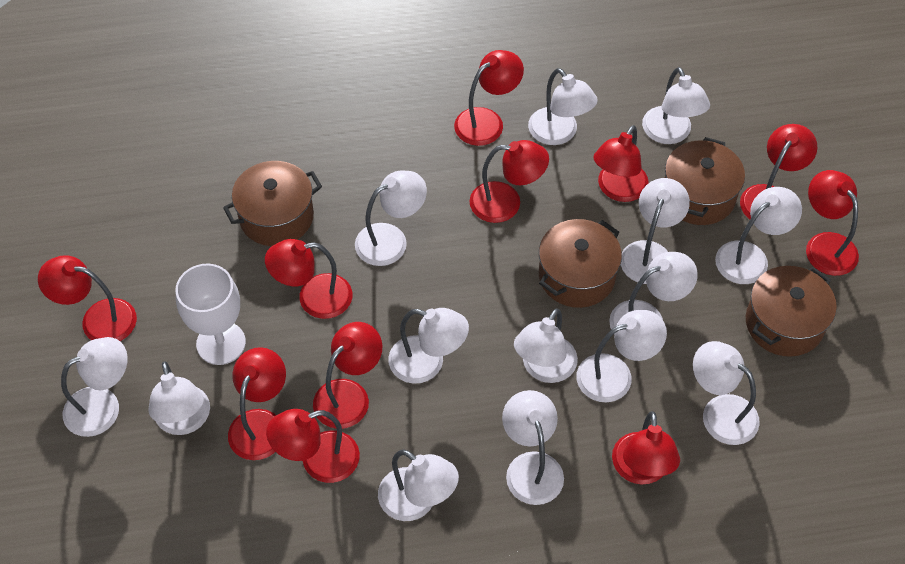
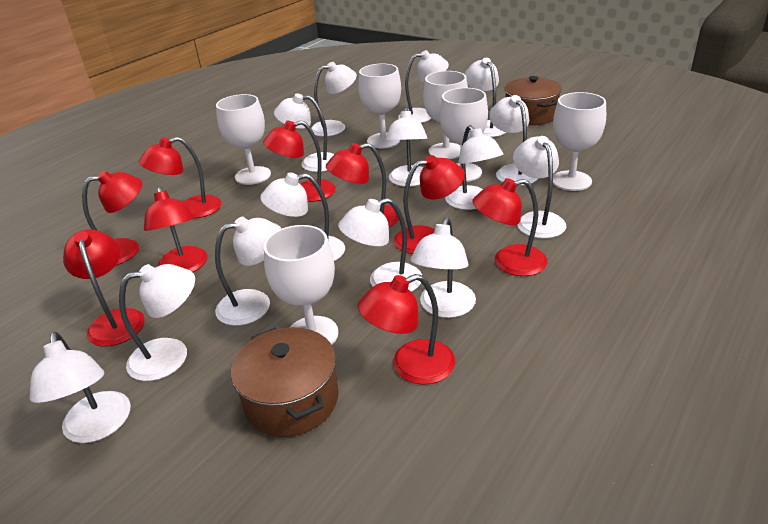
brown pot: 4 -> 2
red lamp: 11 -> 9
white goblet: 1 -> 6

